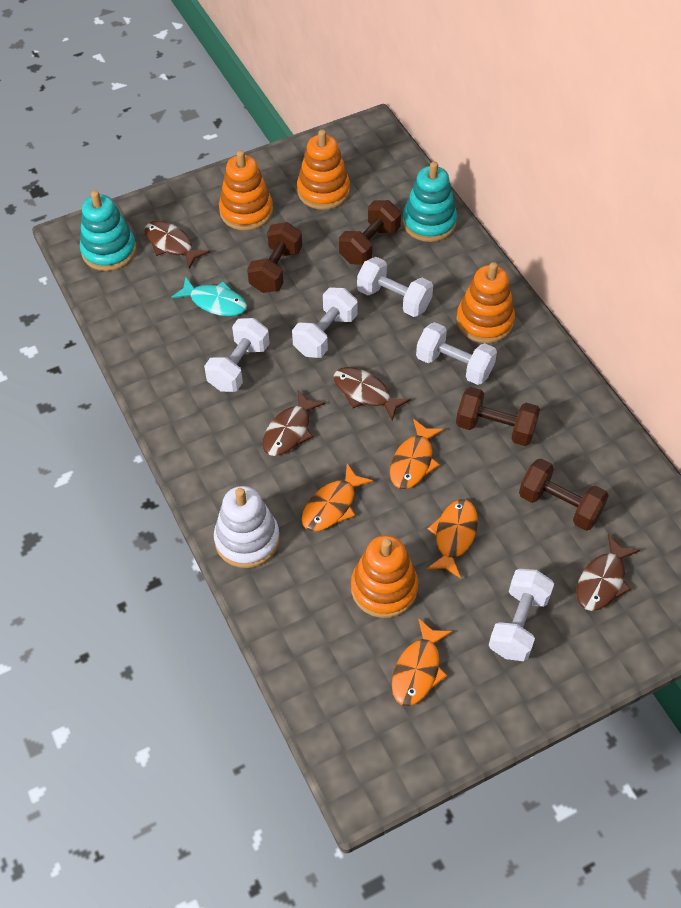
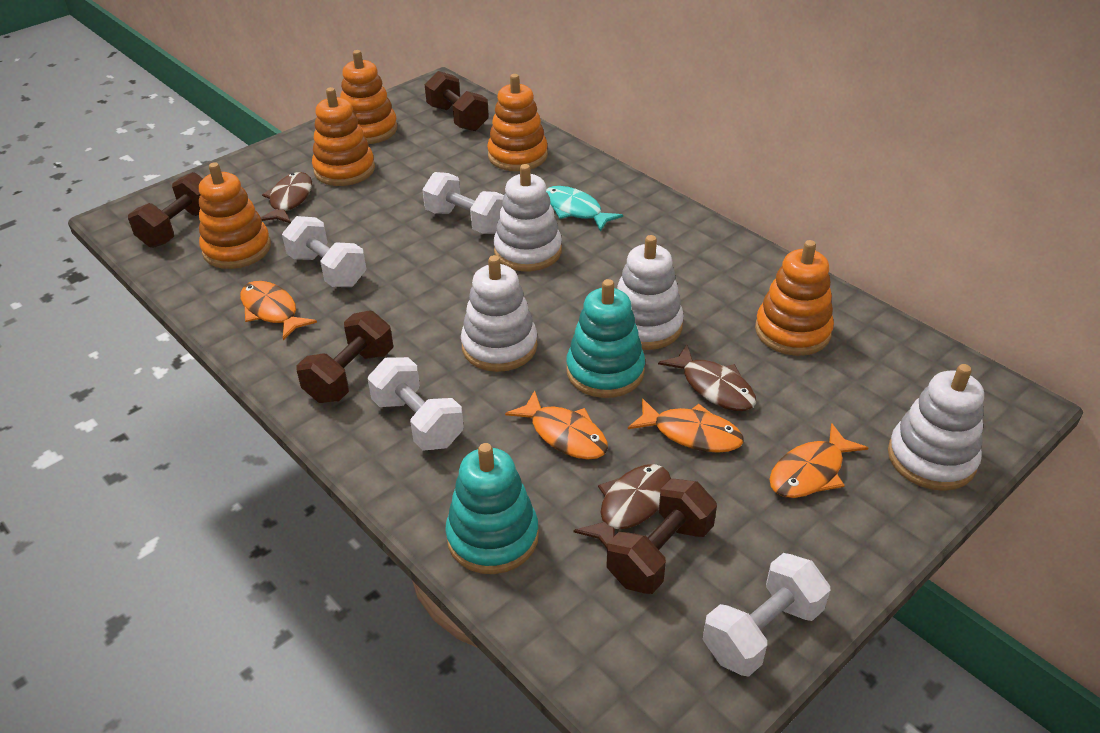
brown fish: 4 -> 3
orange stacking toy: 4 -> 5
white dumbbell: 5 -> 4
white stacking toy: 1 -> 4

